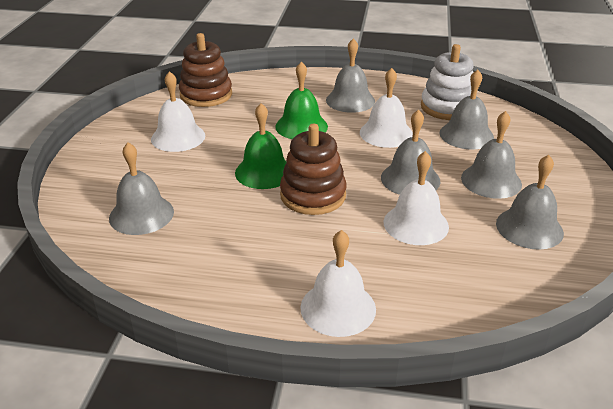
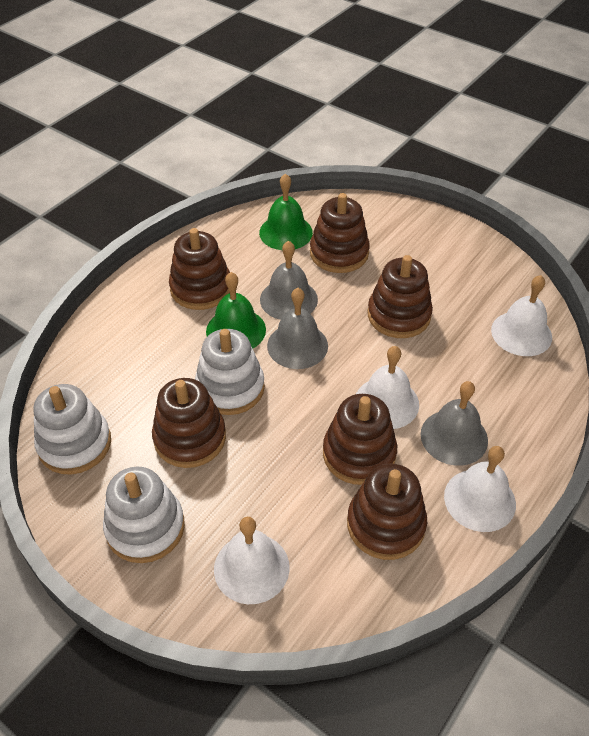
brown stacking toy: 2 -> 6
grey bell: 6 -> 3
white stacking toy: 1 -> 3

